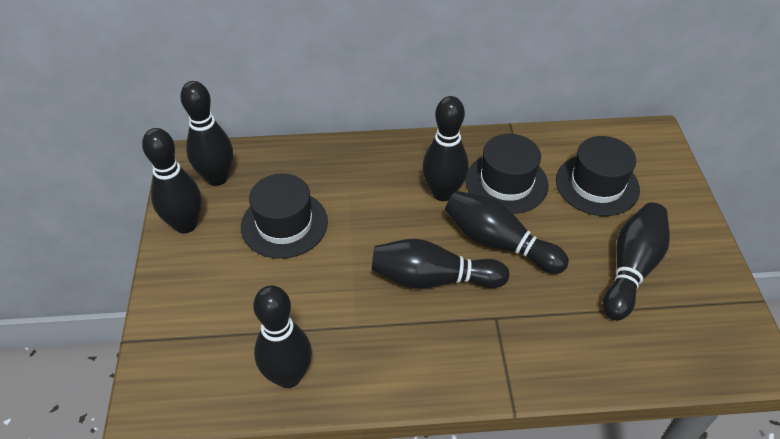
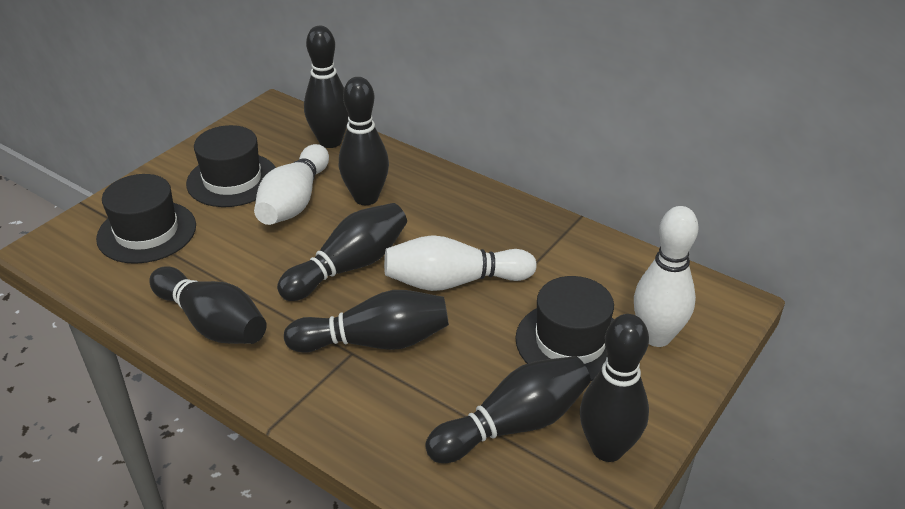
white bowling pin: 0 -> 3

